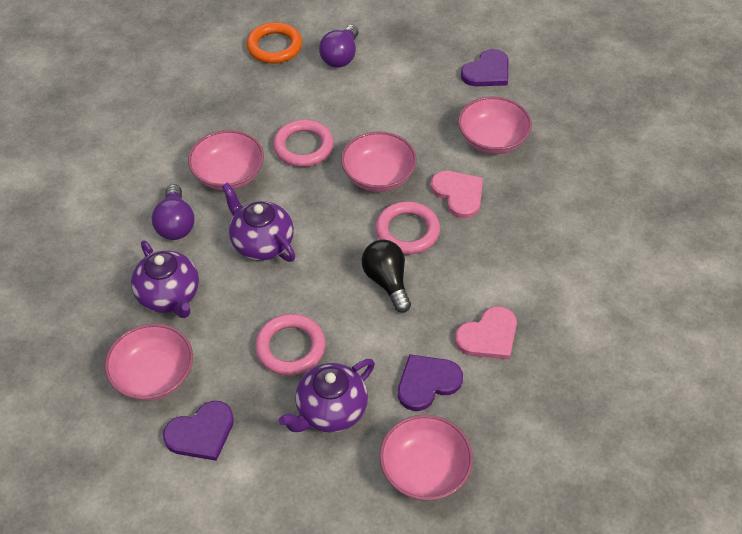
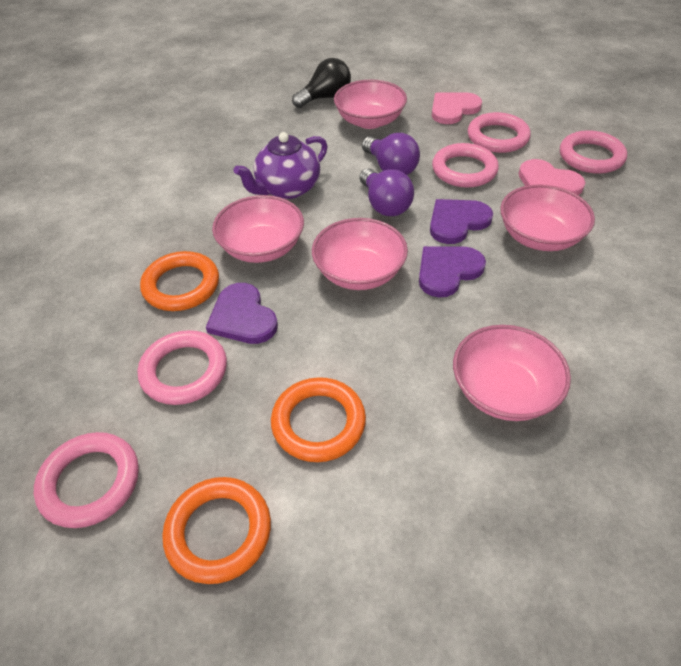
orange ring: 1 -> 3
pink ring: 3 -> 5
purple teapot: 3 -> 1

